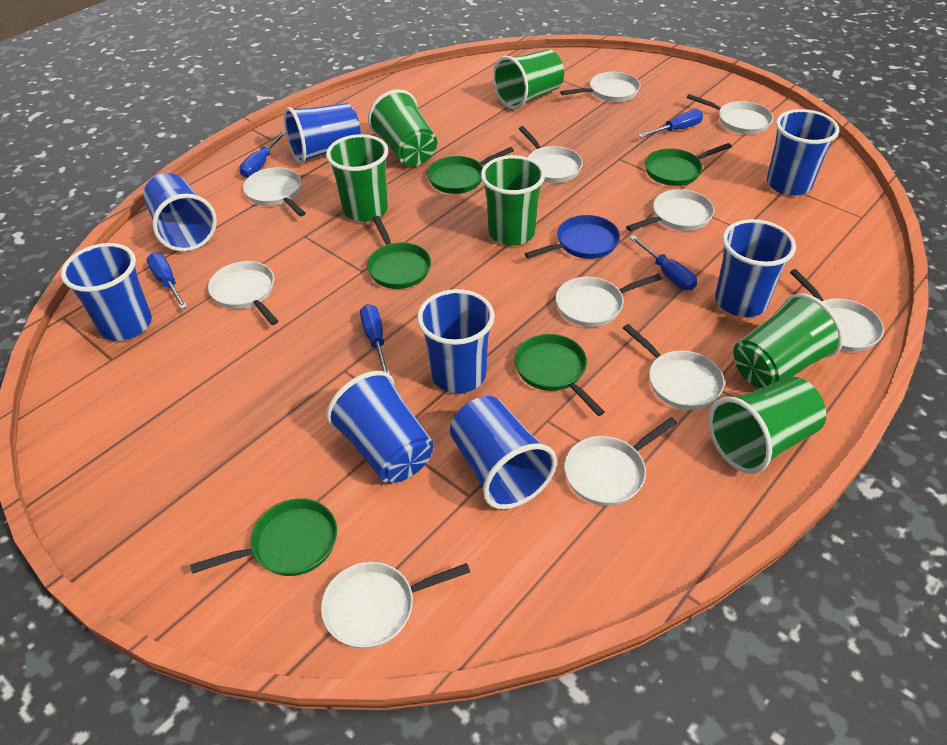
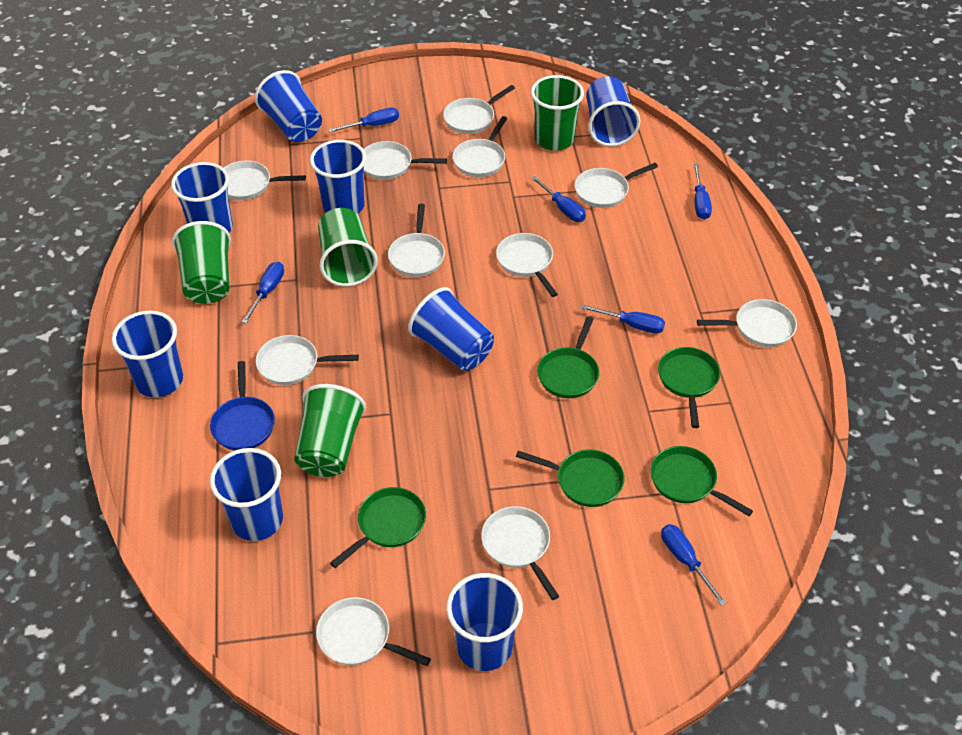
blue screwdriver: 5 -> 6
green cup: 6 -> 4

